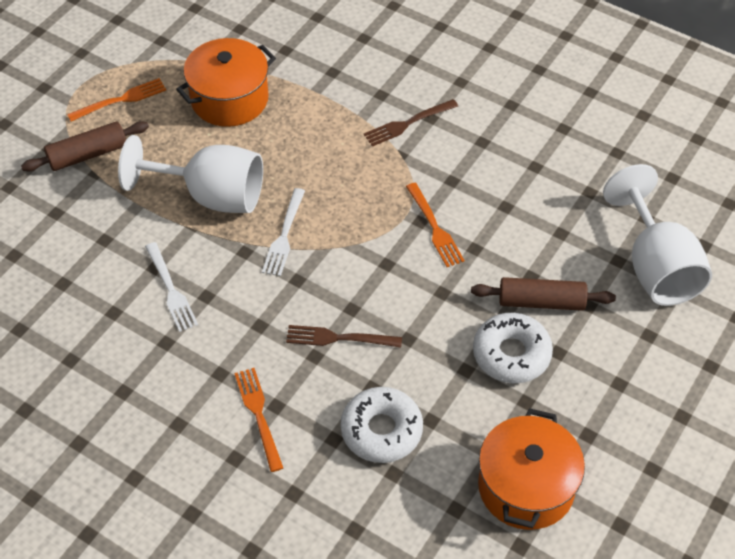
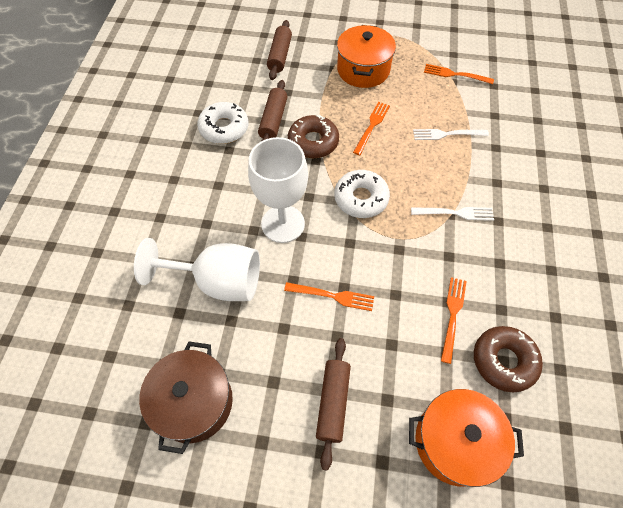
brown donut: 0 -> 2
brown fork: 2 -> 0
brown pot: 0 -> 1
brown rolling pin: 2 -> 3
orange fork: 3 -> 4

